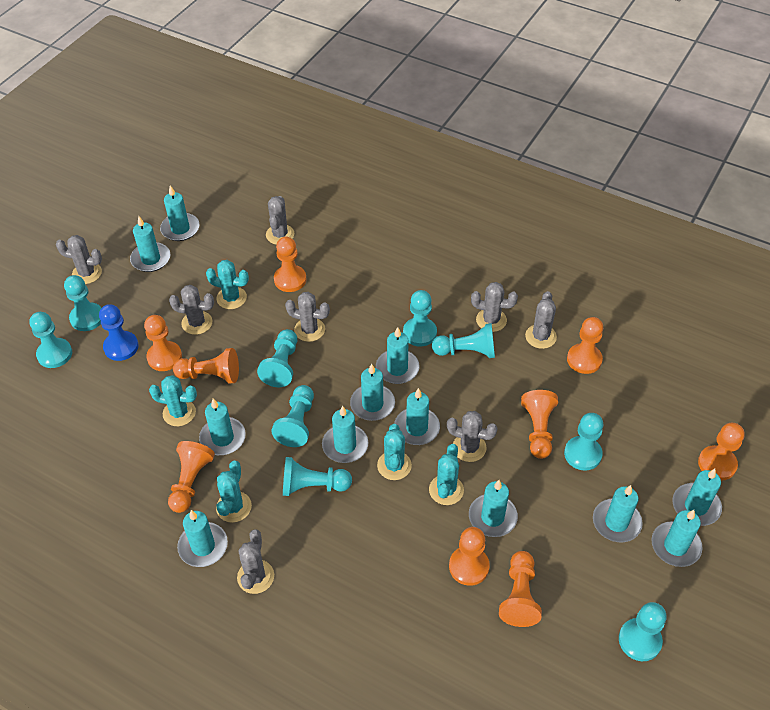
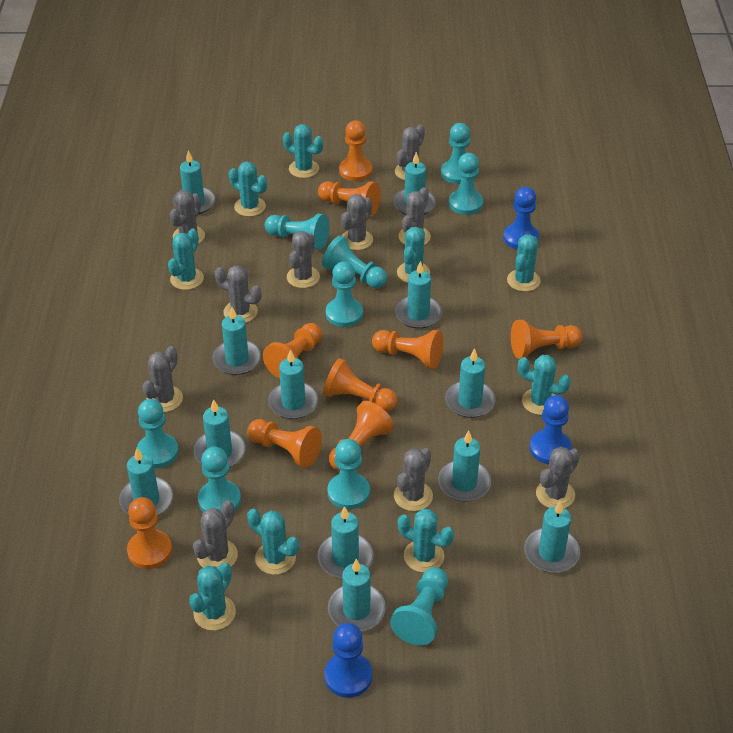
blue pawn: 1 -> 3
grey cactus: 8 -> 10
turquoise cactus: 5 -> 9

